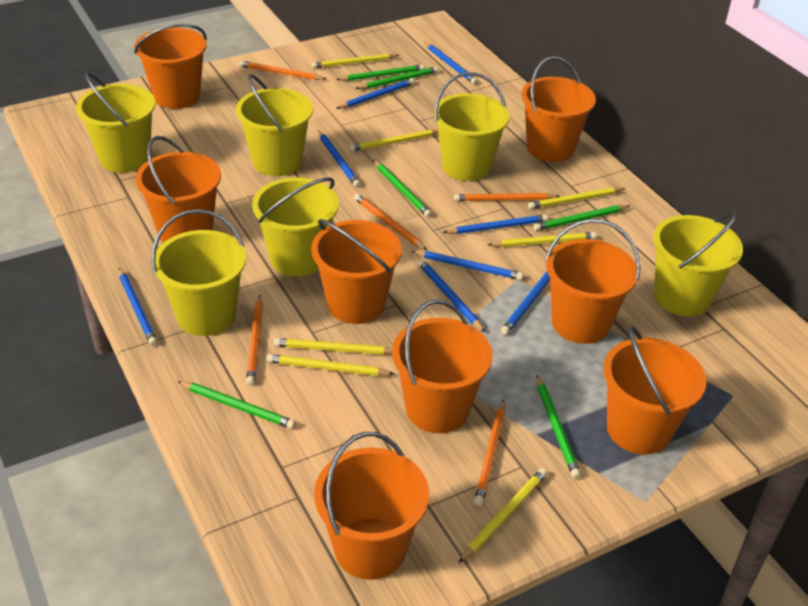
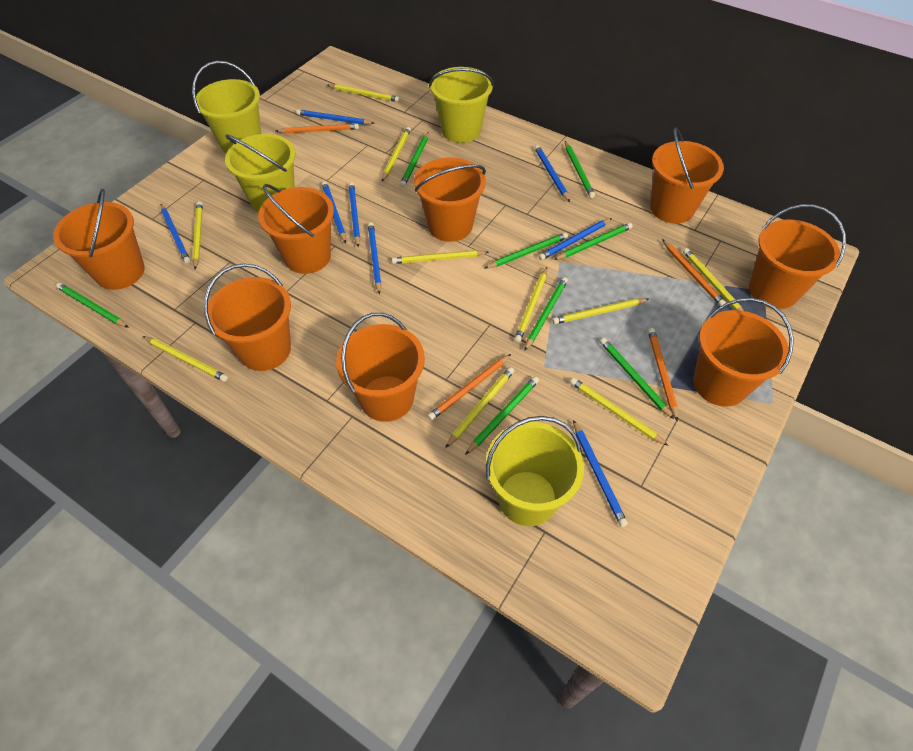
green pencil: 6 -> 8
orange pencil: 5 -> 4
yellow bucket: 6 -> 4
yellow pencil: 7 -> 10

